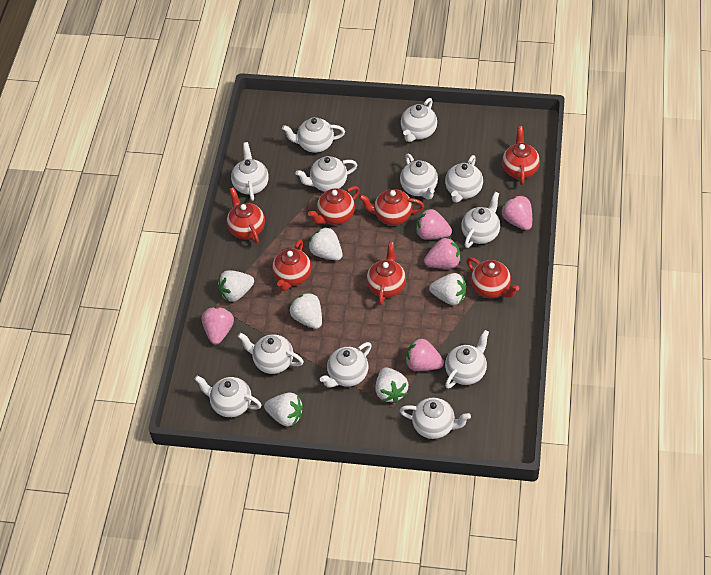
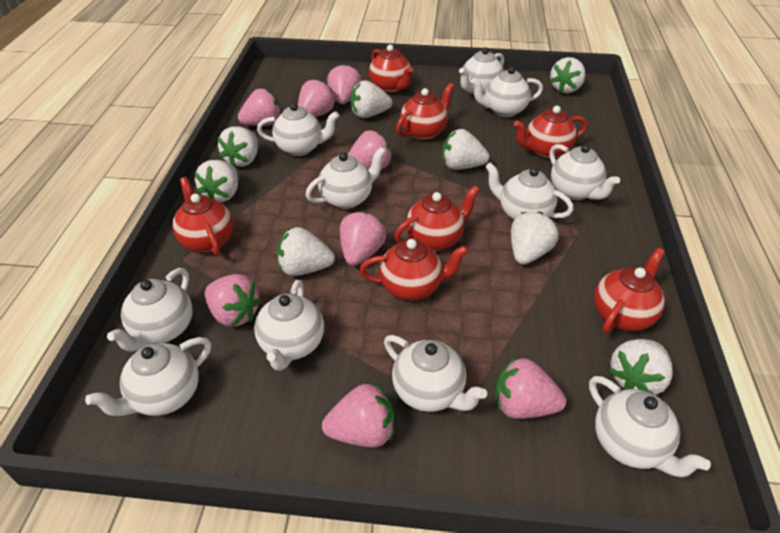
pink strawberry: 5 -> 8
white strawberry: 6 -> 8
white teapot: 12 -> 11

